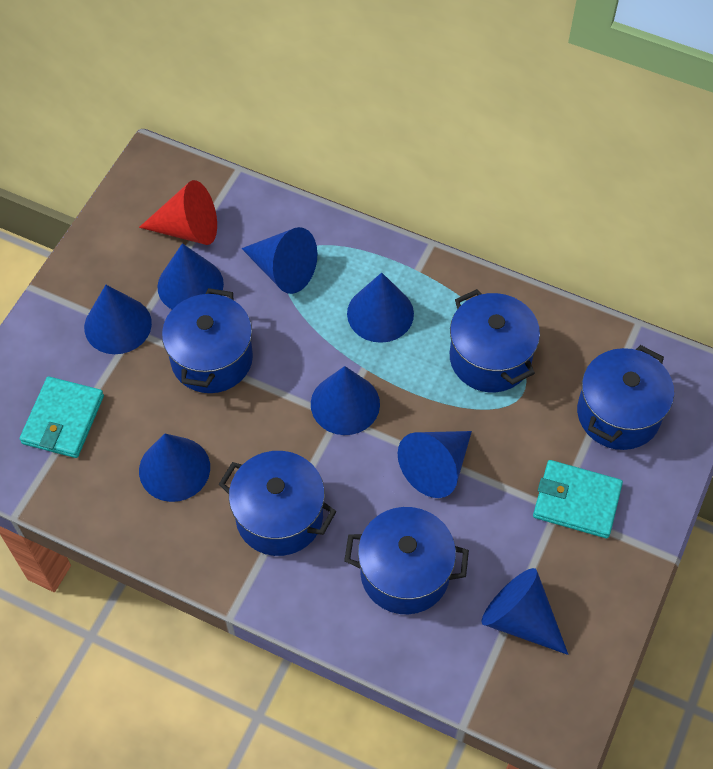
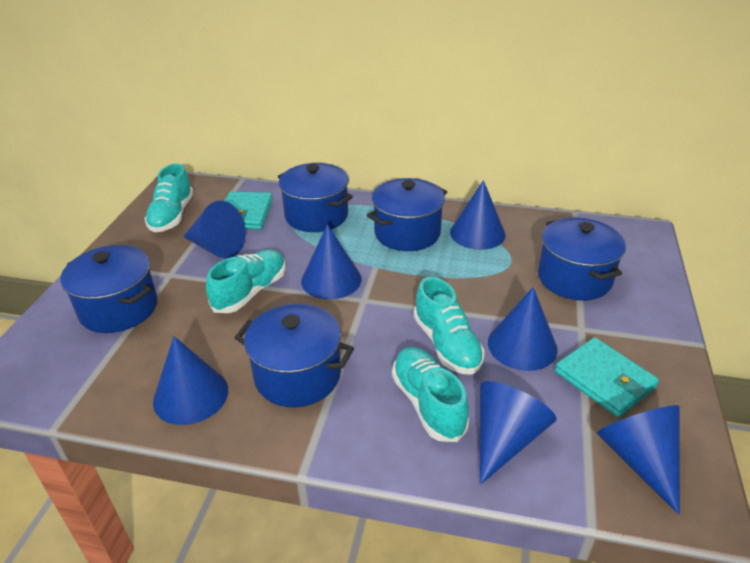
blue cone: 8 -> 7
red cone: 1 -> 0
turquoise shoe: 0 -> 4

